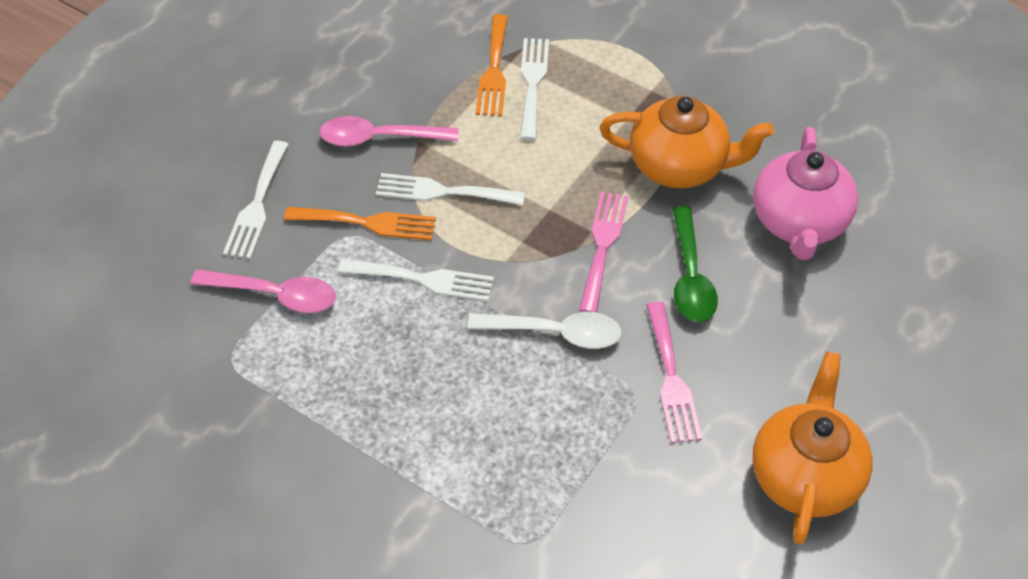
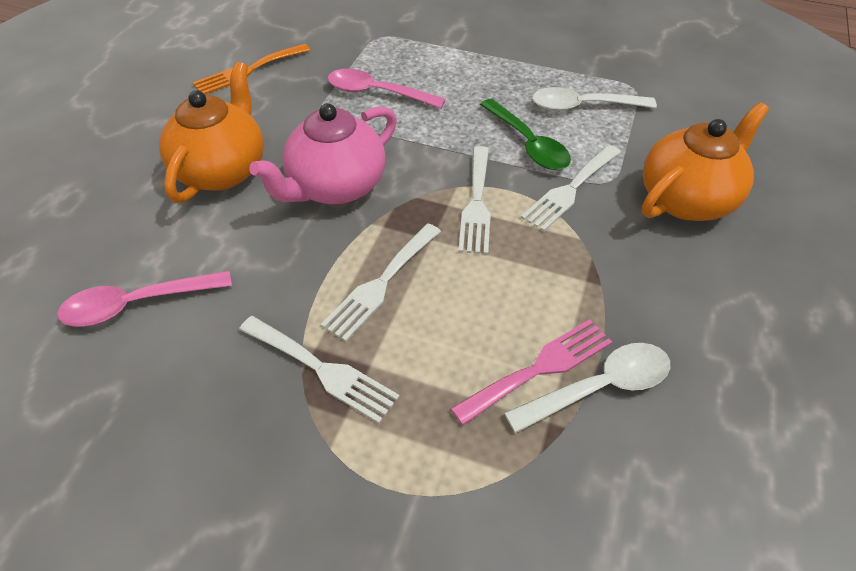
orange fork: 2 -> 1
pink fork: 2 -> 1
white spoon: 1 -> 2

